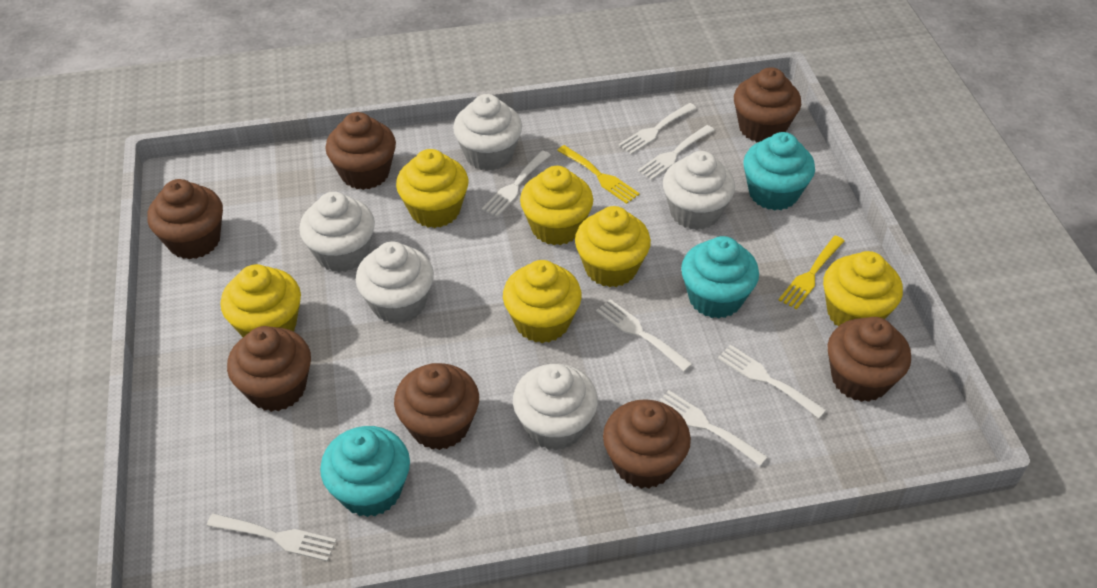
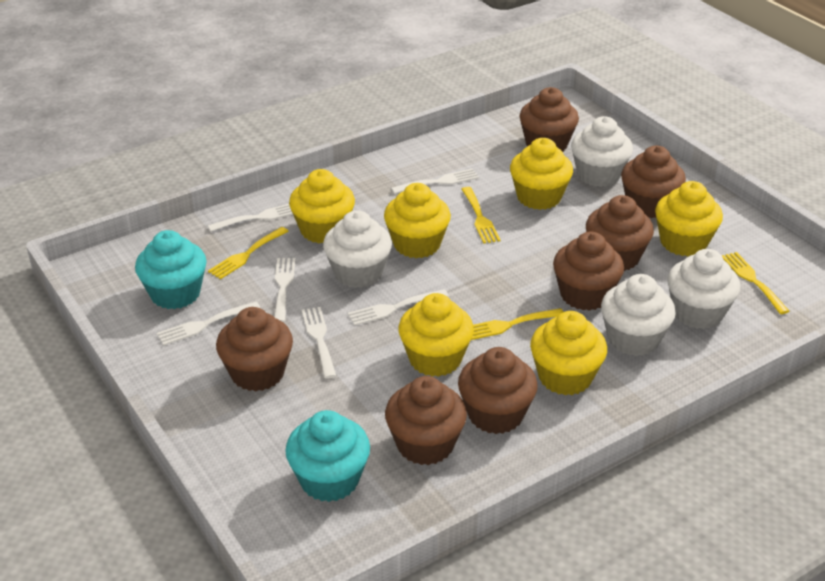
turquoise cupcake: 3 -> 2
white cupcake: 5 -> 4
white fork: 7 -> 6
yellow fork: 2 -> 4

